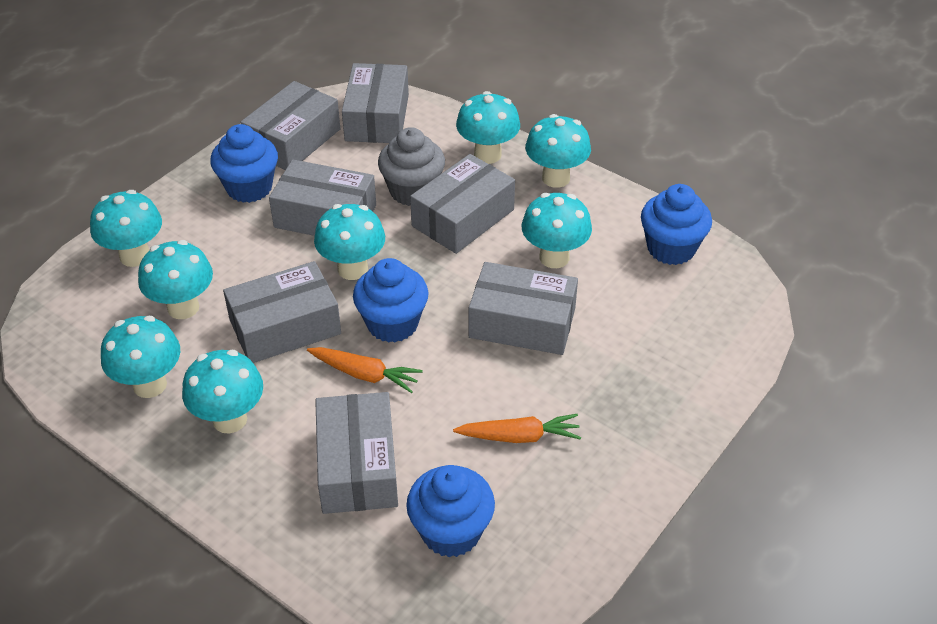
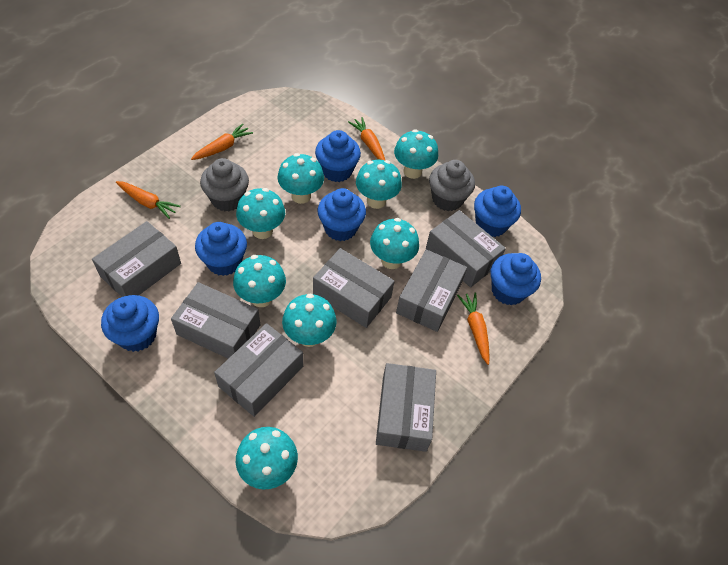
blue cupcake: 4 -> 6
grey cupcake: 1 -> 2
orange carrot: 2 -> 4

